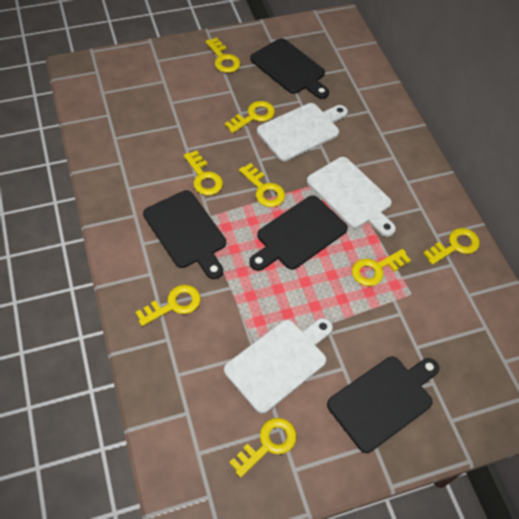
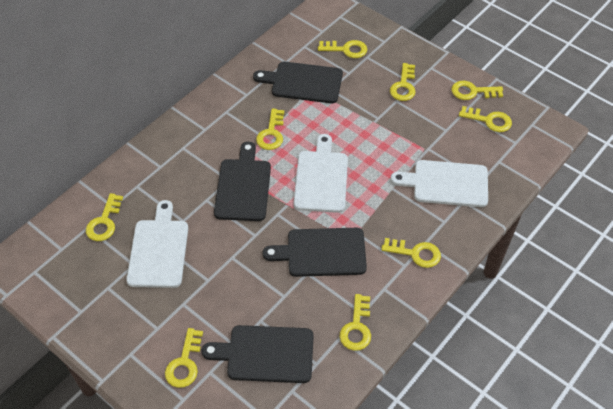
yellow key: 8 -> 9

